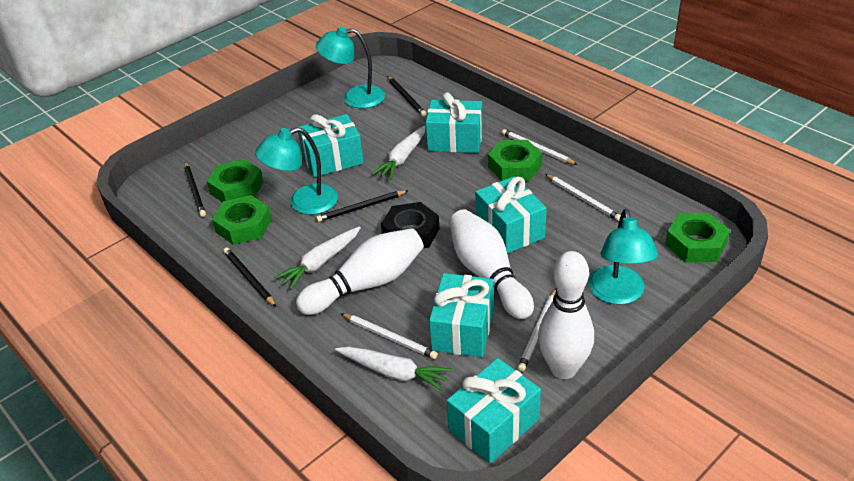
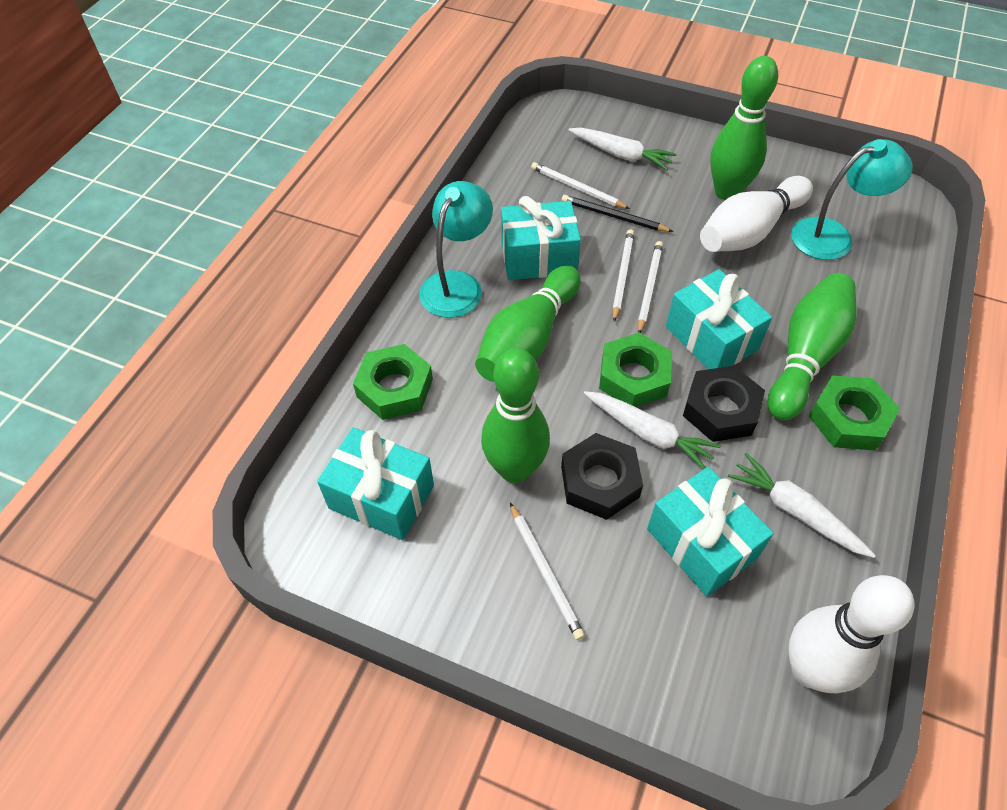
black nut: 1 -> 2
black pencil: 4 -> 1
green bowling pin: 0 -> 4
green nut: 4 -> 3
turquoise gift: 5 -> 4
turquoise lamp: 3 -> 2
white bowling pin: 3 -> 2

